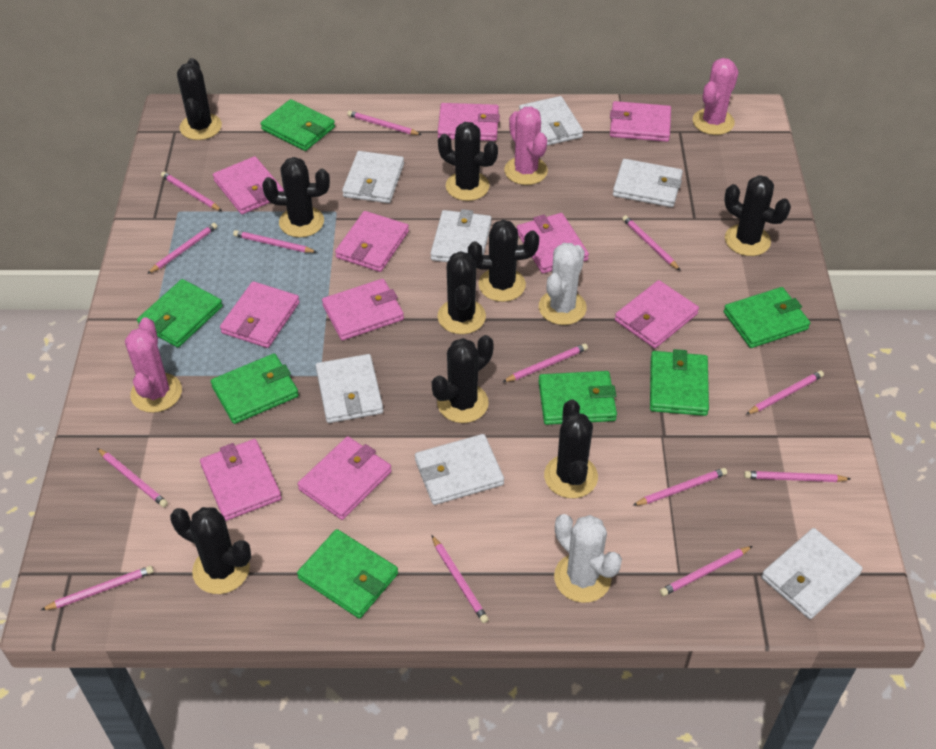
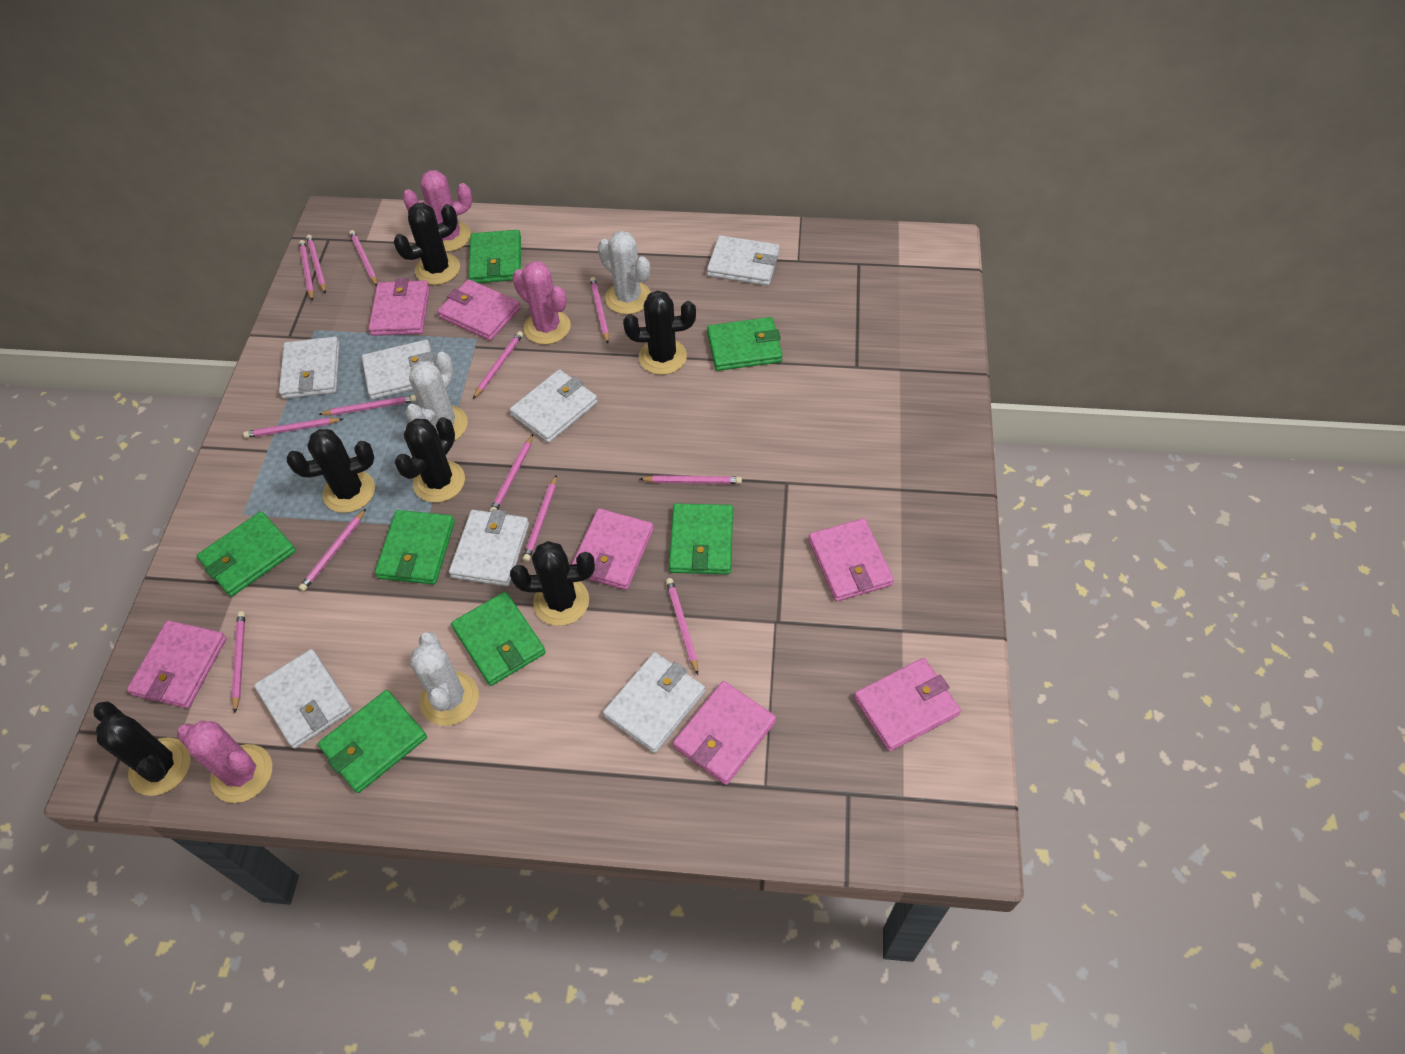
black cactus: 9 -> 6
pink wallet: 10 -> 7
white cactus: 2 -> 3

